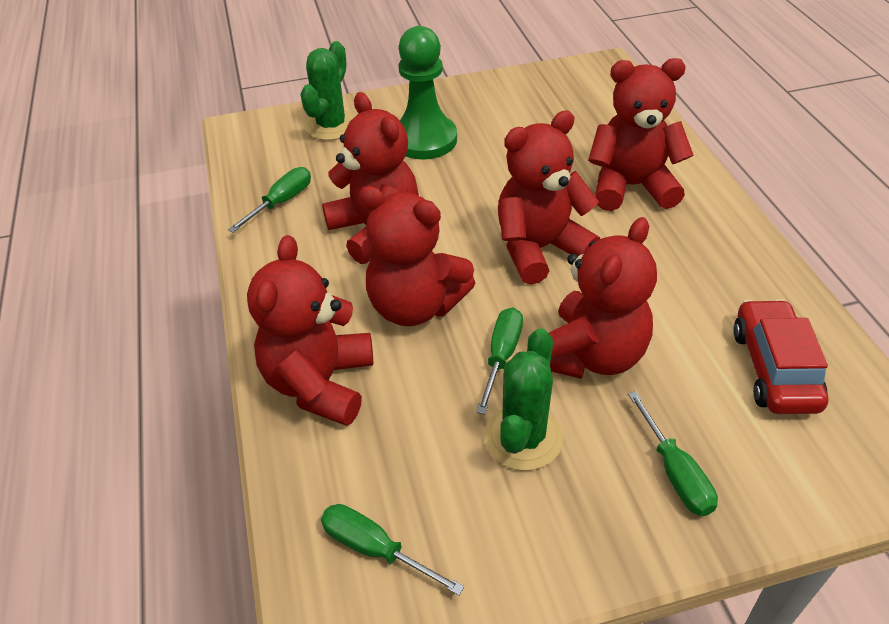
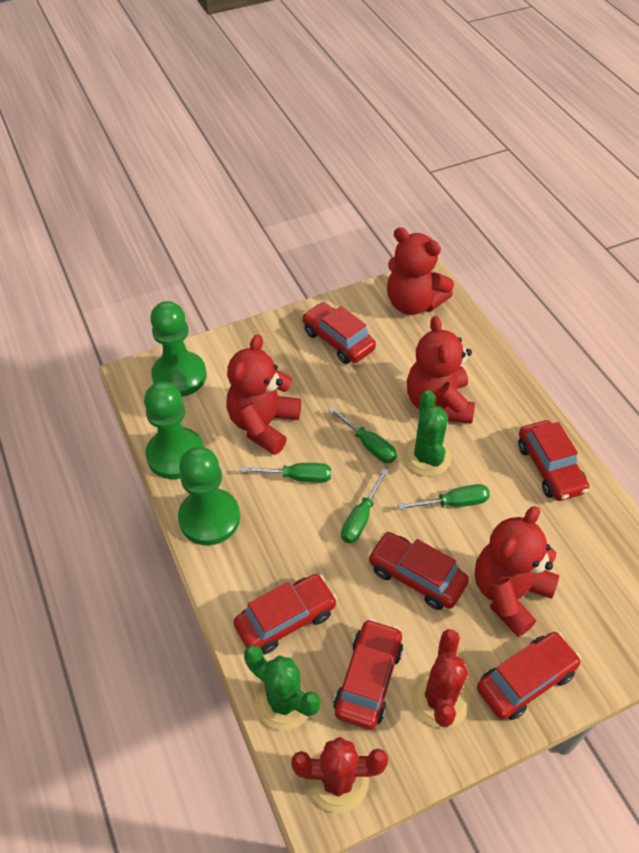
green pawn: 1 -> 3
red cactus: 0 -> 2
red car: 1 -> 6
red teddy bear: 6 -> 4

